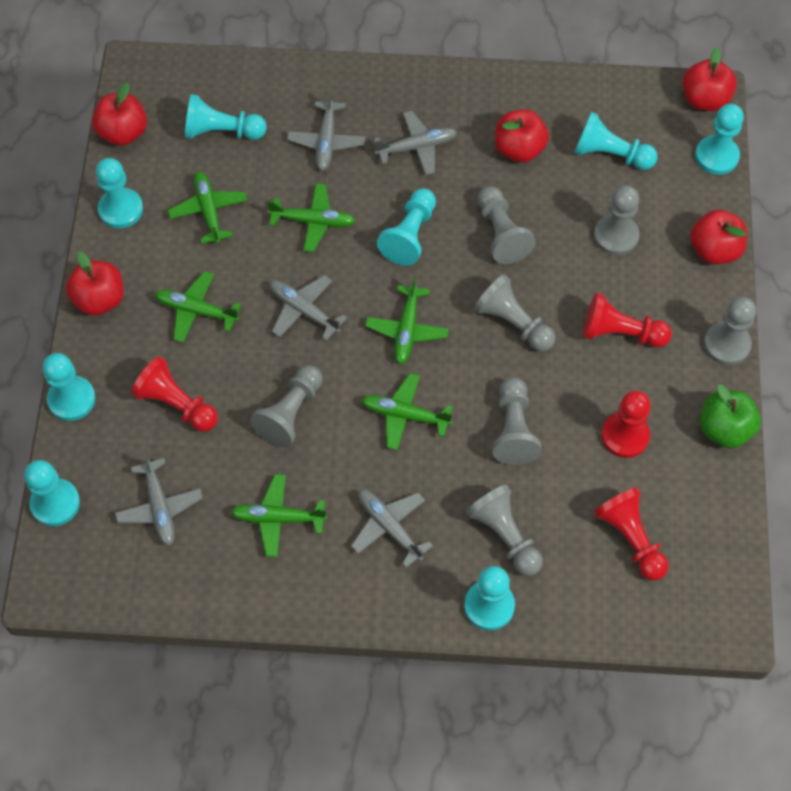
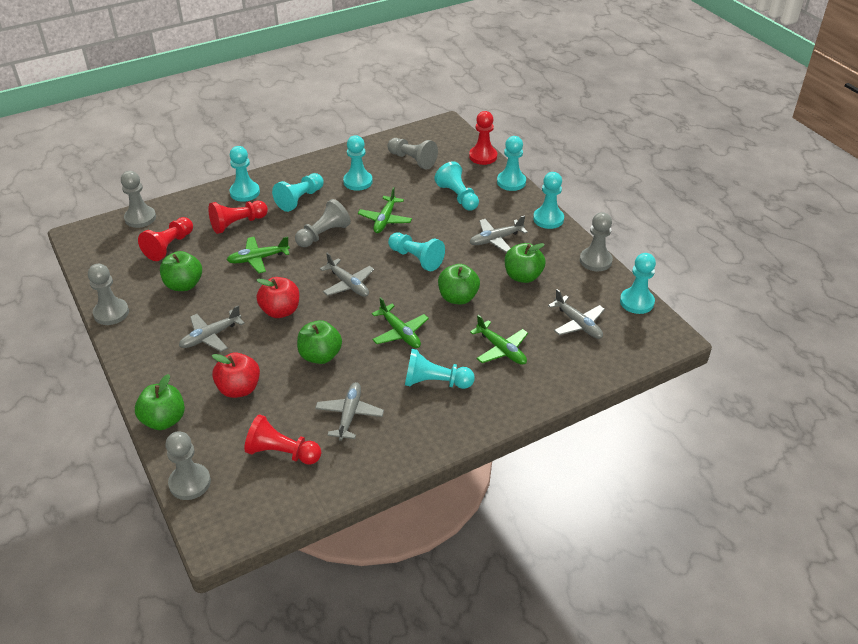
green apple: 1 -> 5
green plane: 6 -> 4
grey pawn: 7 -> 6
red apple: 5 -> 2
turquoise pawn: 8 -> 9

